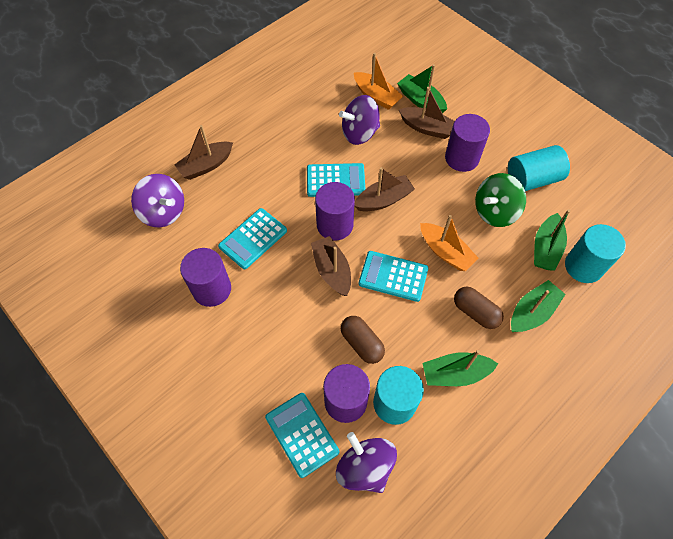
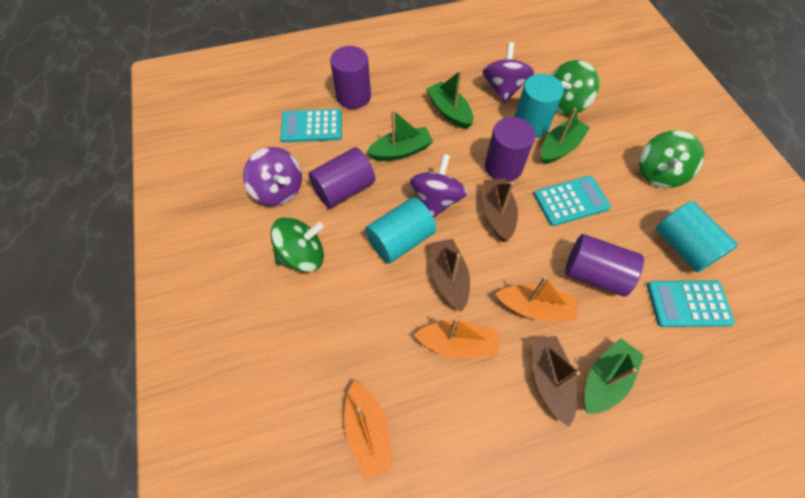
brown boat: 4 -> 3
brown capsule: 2 -> 0
green spinning top: 1 -> 3
orange boat: 2 -> 3
turquoise calculator: 4 -> 3

